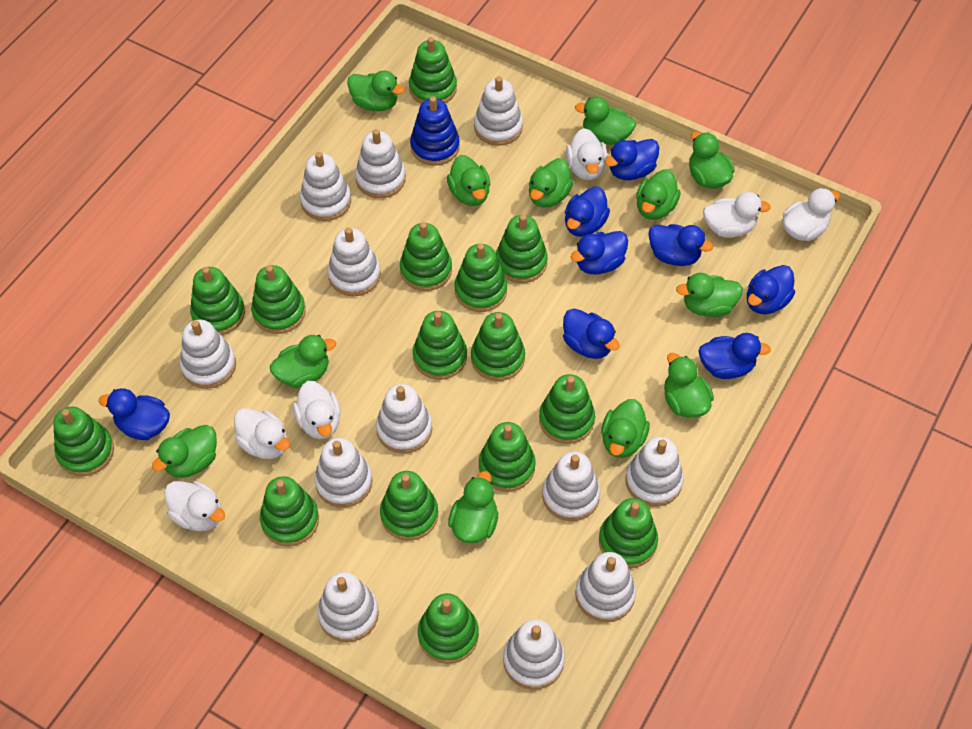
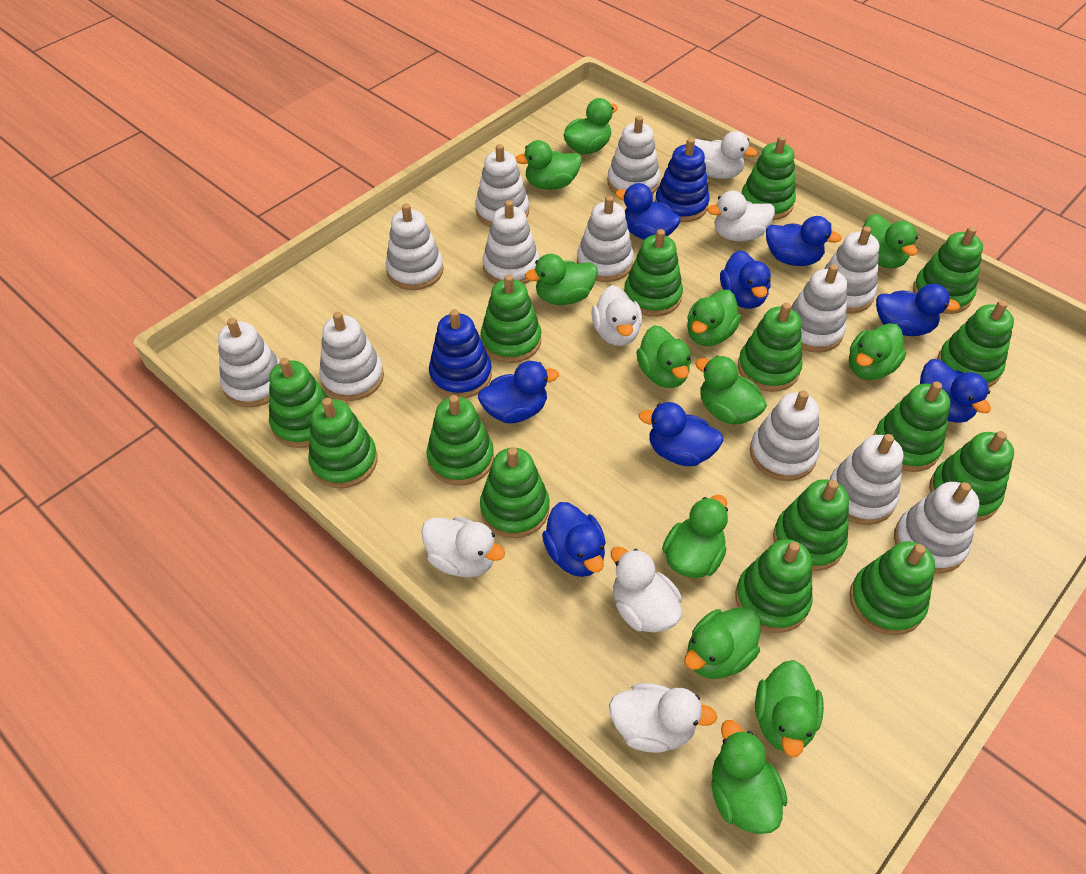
blue stacking toy: 1 -> 2

